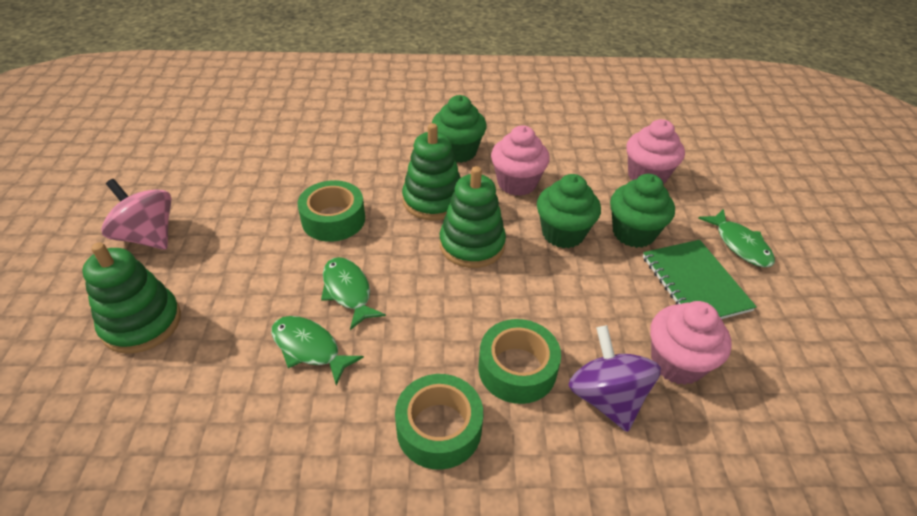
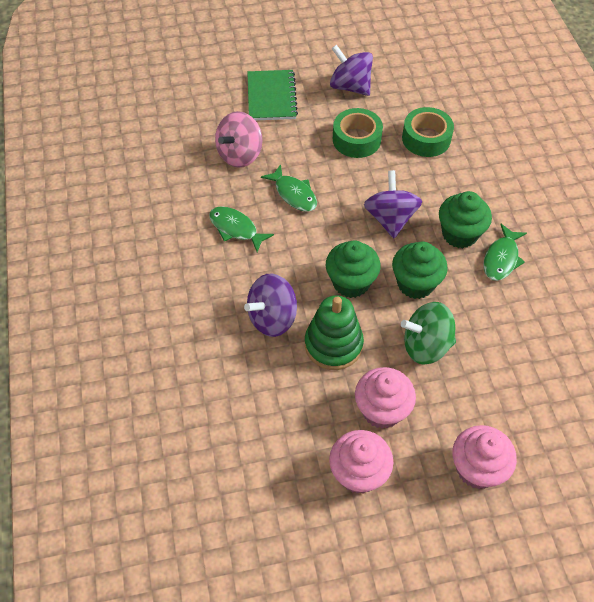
green spinning top: 0 -> 1
green stacking toy: 3 -> 1
green tape: 3 -> 2
purple spinning top: 1 -> 3

